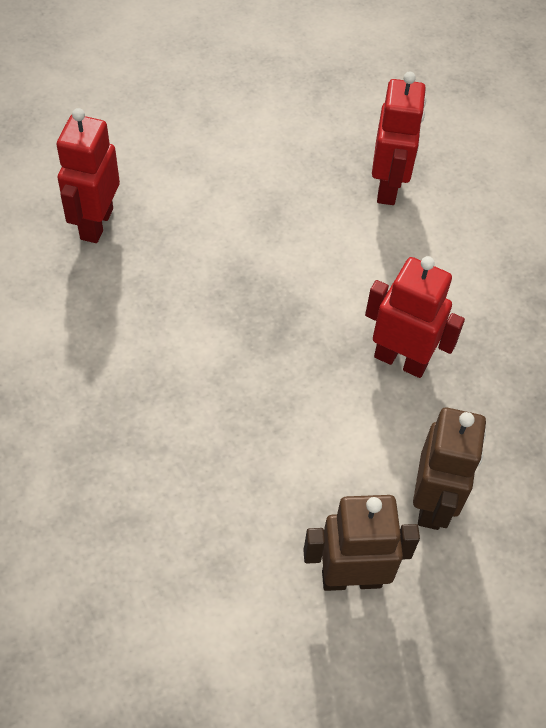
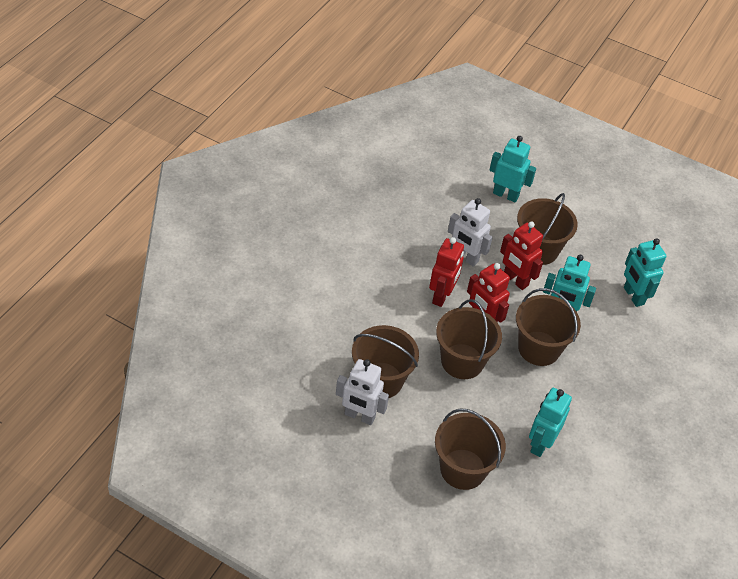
brown bucket: 0 -> 5
brown robot: 2 -> 0
turquoise robot: 0 -> 4
white robot: 0 -> 2

